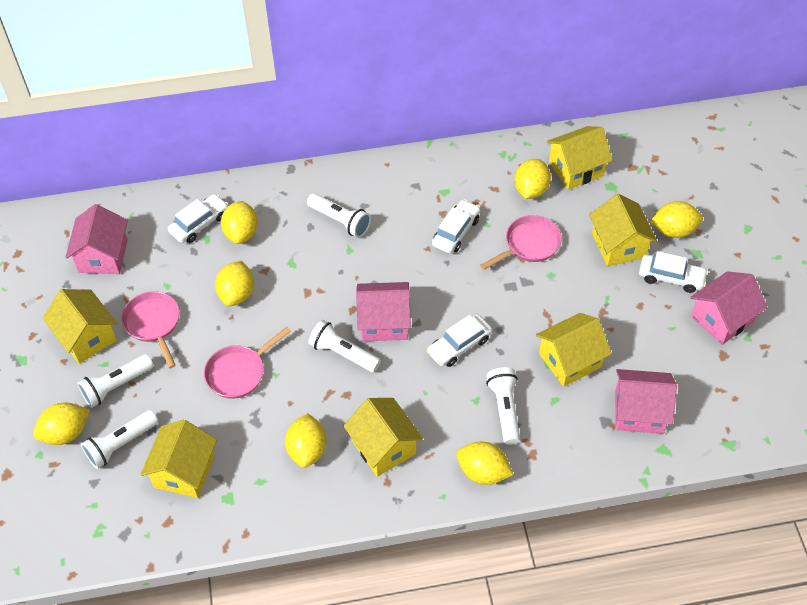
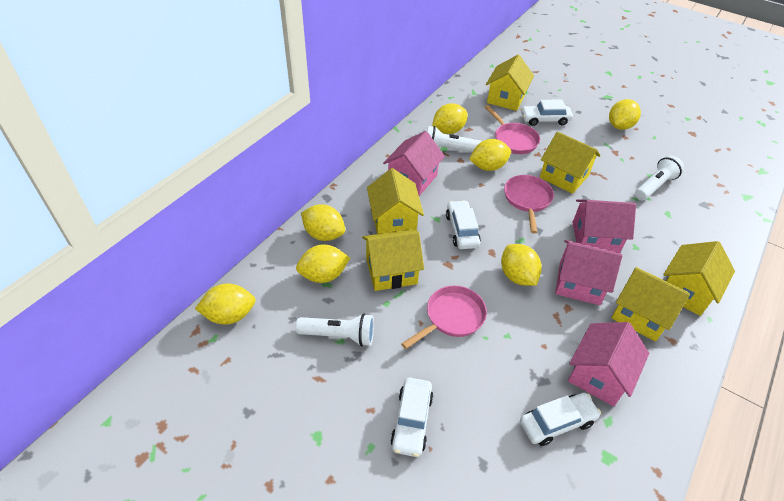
white flashlight: 5 -> 3

